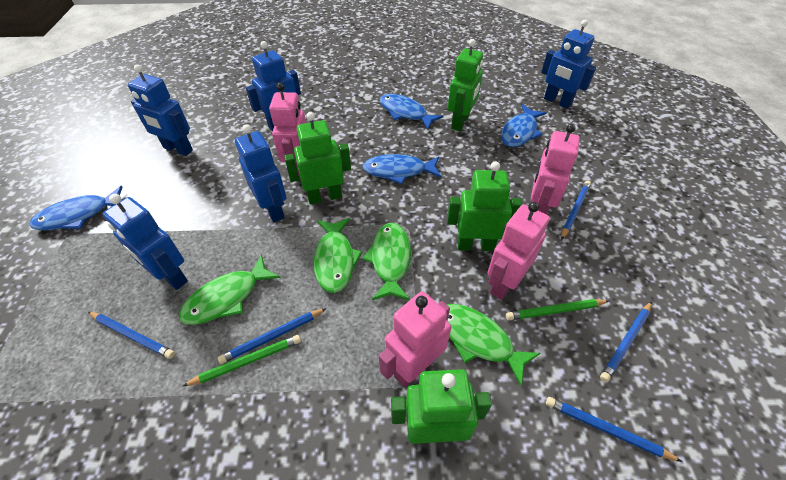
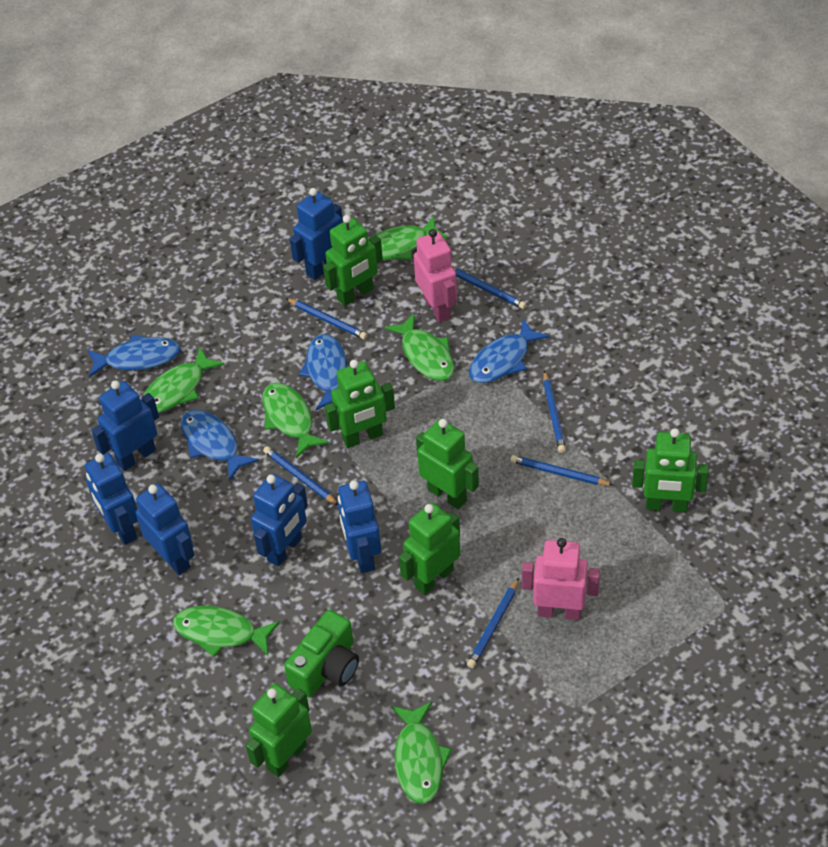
blue pencil: 5 -> 6
blue robot: 5 -> 6
green camera: 0 -> 1
green fish: 4 -> 6
green pencil: 2 -> 0
green robot: 4 -> 6
pink robot: 4 -> 2

